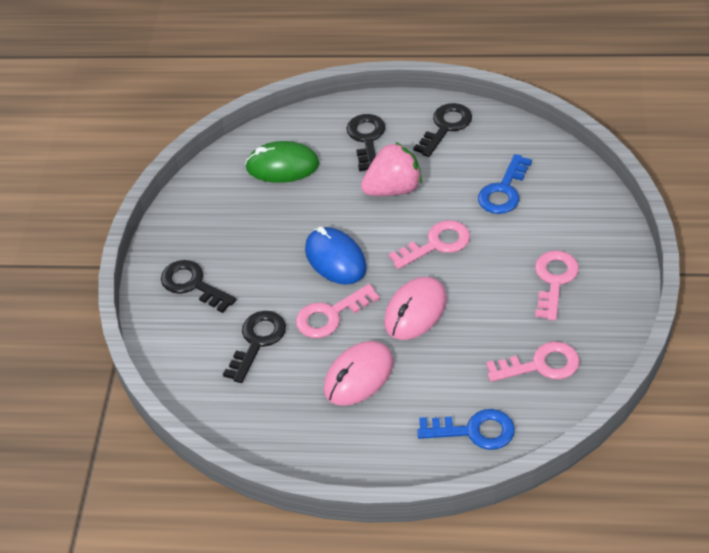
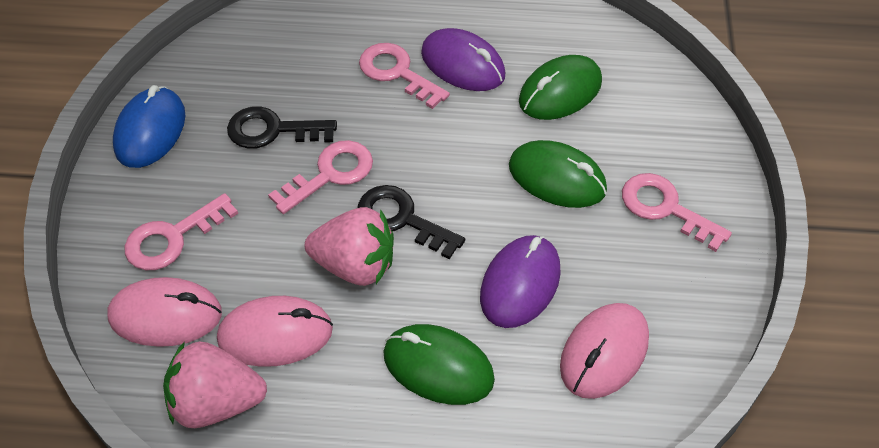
black key: 4 -> 2
blue key: 2 -> 0
green mouse: 1 -> 3
pink mouse: 2 -> 3
pink strawberry: 1 -> 2
purple mouse: 0 -> 2

